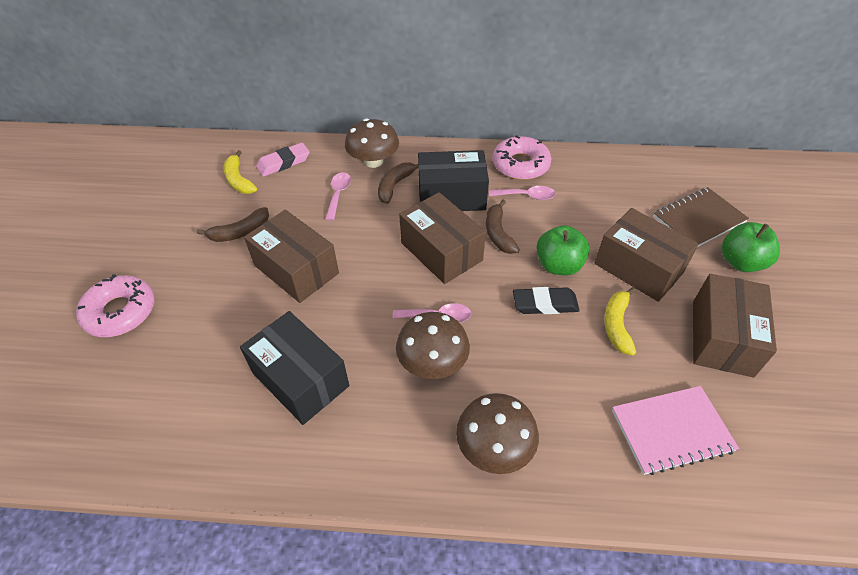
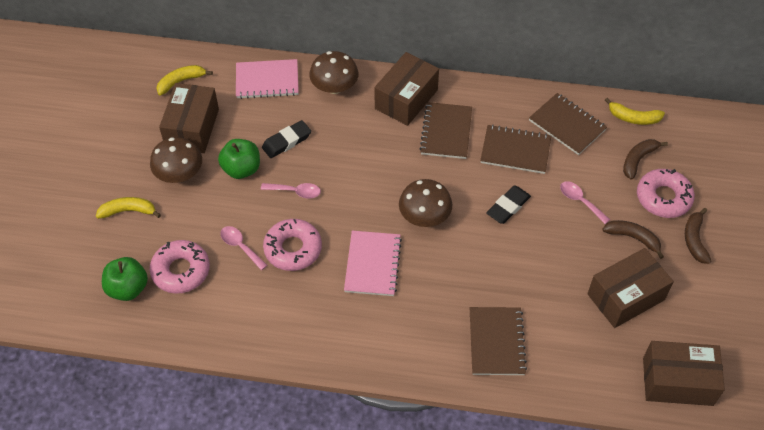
black box: 2 -> 0
black eraser: 1 -> 2
brown notebook: 1 -> 4
pink donut: 2 -> 3
pink eraser: 1 -> 0
pink notebook: 1 -> 2
yellow banana: 2 -> 3

